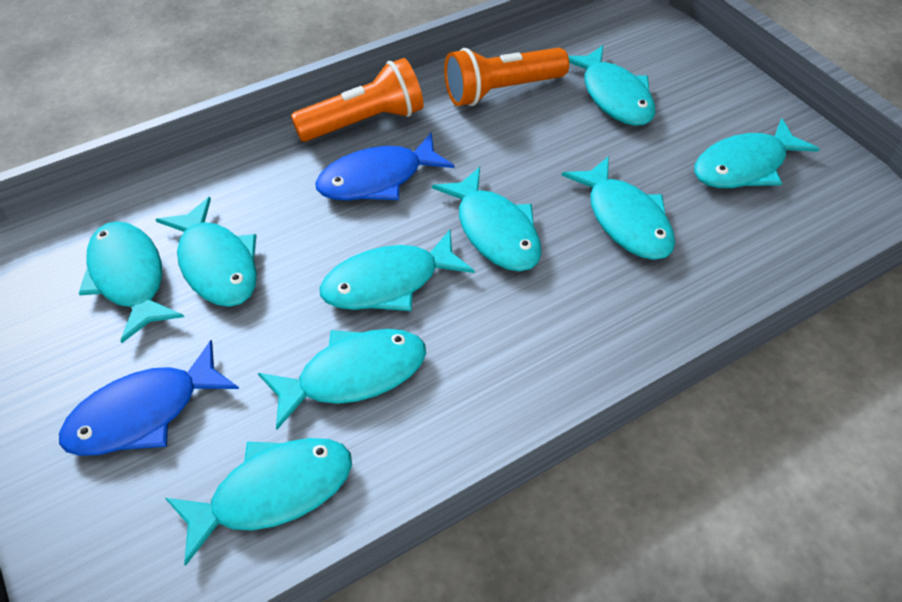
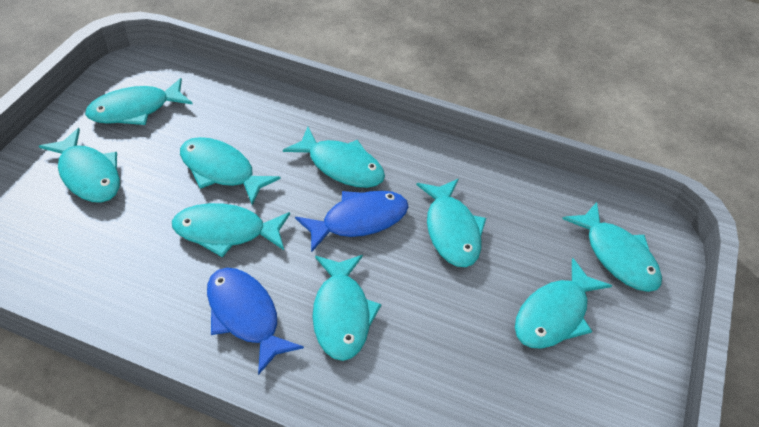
orange flashlight: 2 -> 0

